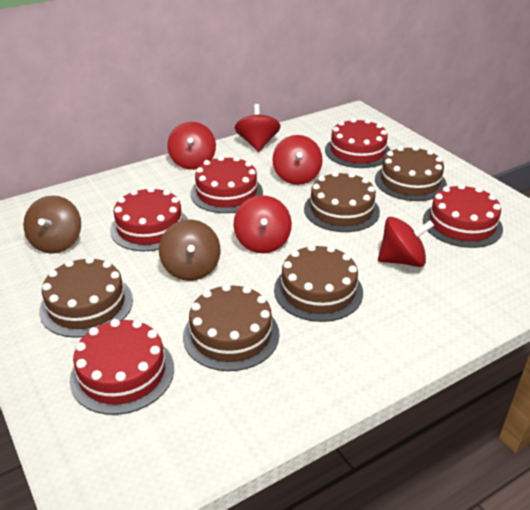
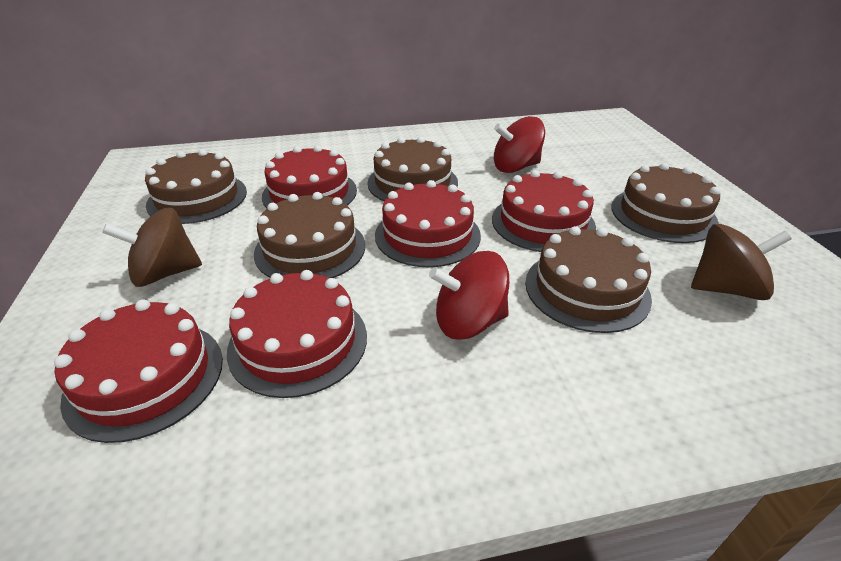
red spinning top: 5 -> 2

